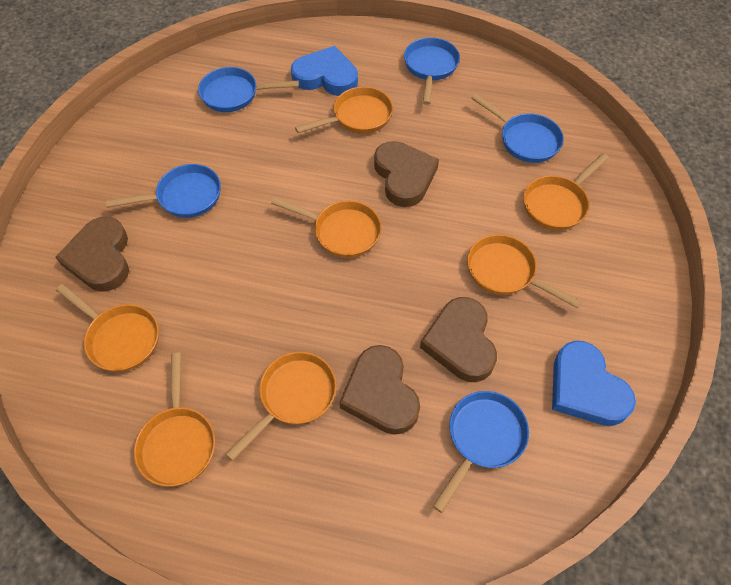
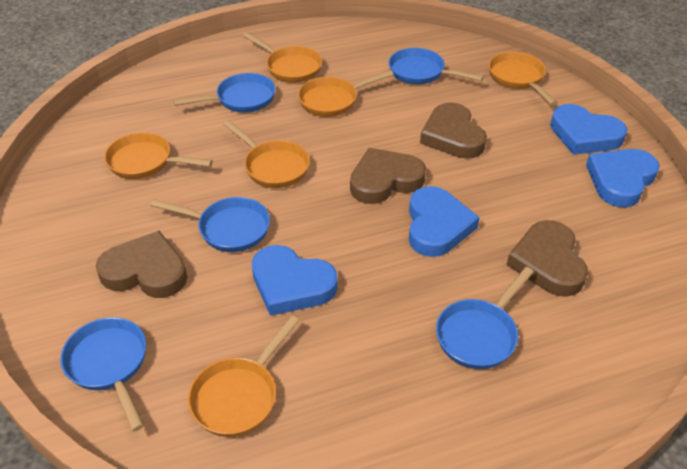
blue heart: 2 -> 4
orange pan: 7 -> 6

